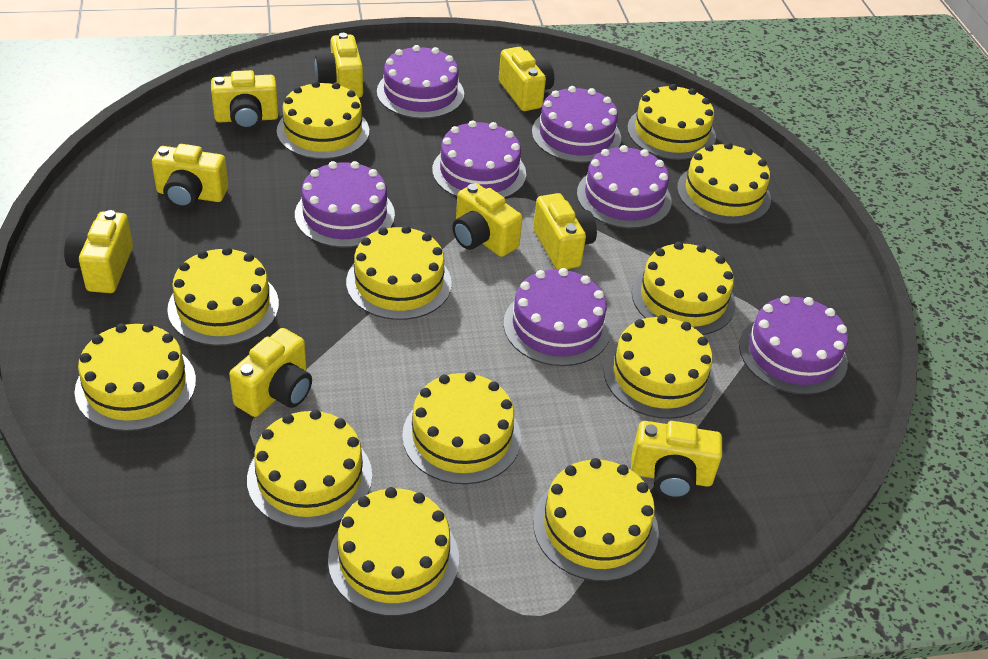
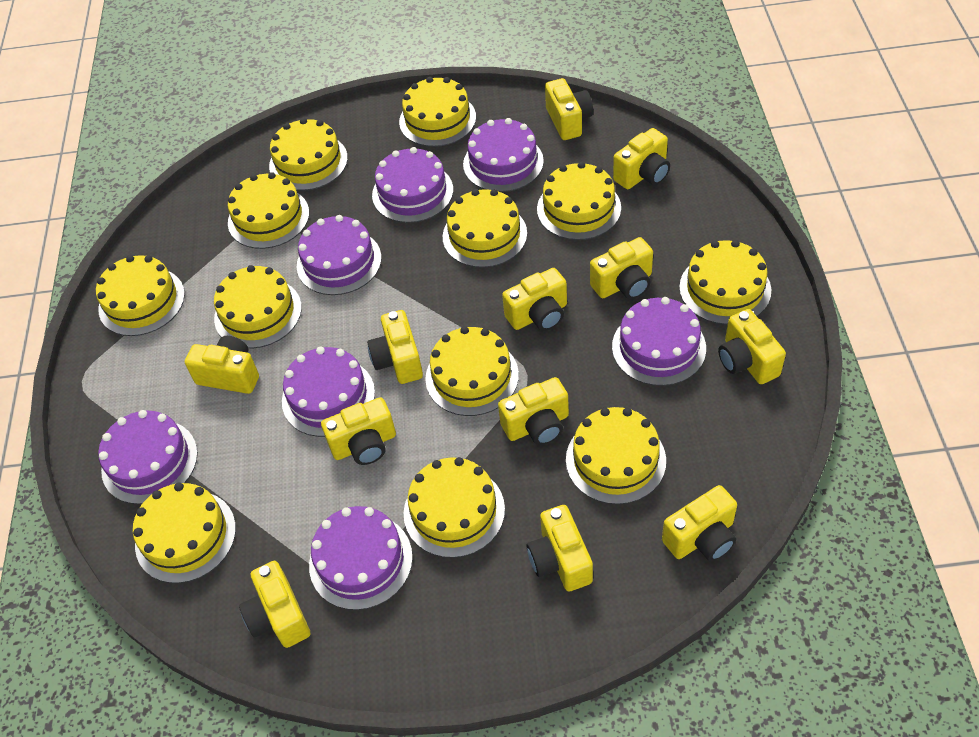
yellow camera: 9 -> 12

